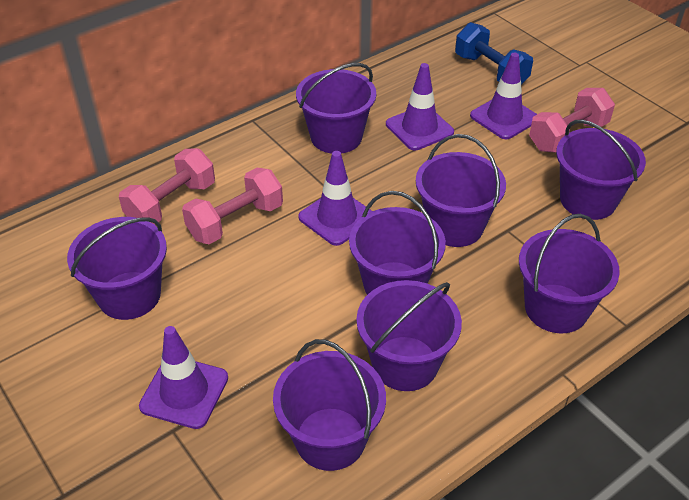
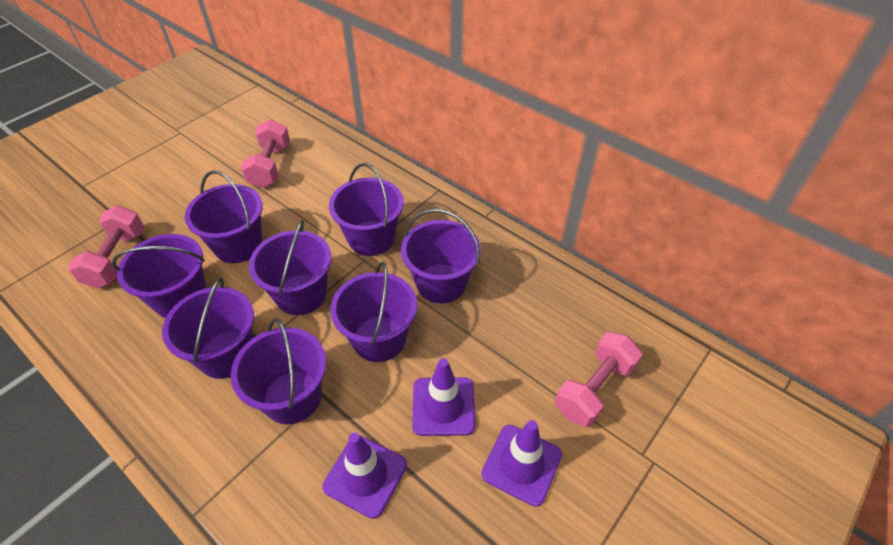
blue dumbbell: 1 -> 0
purple traffic cone: 4 -> 3

